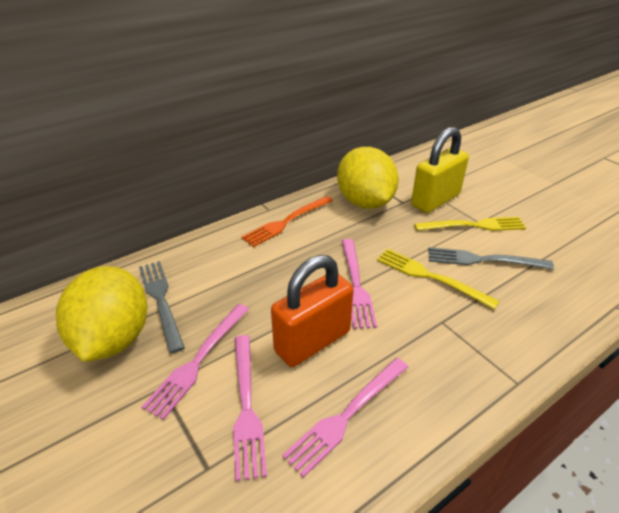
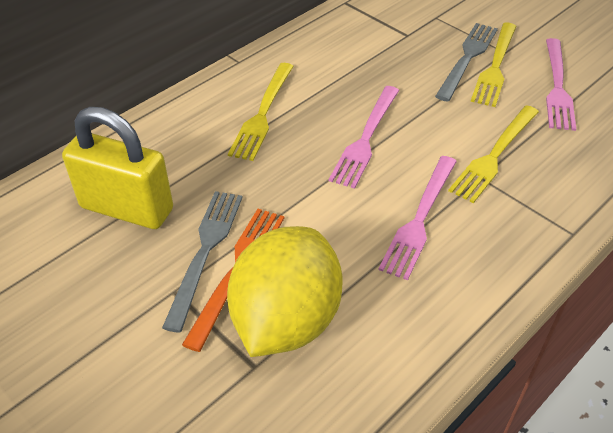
orange padlock: 1 -> 0
pink fork: 4 -> 3
yellow fork: 2 -> 3
yellow lemon: 2 -> 1

